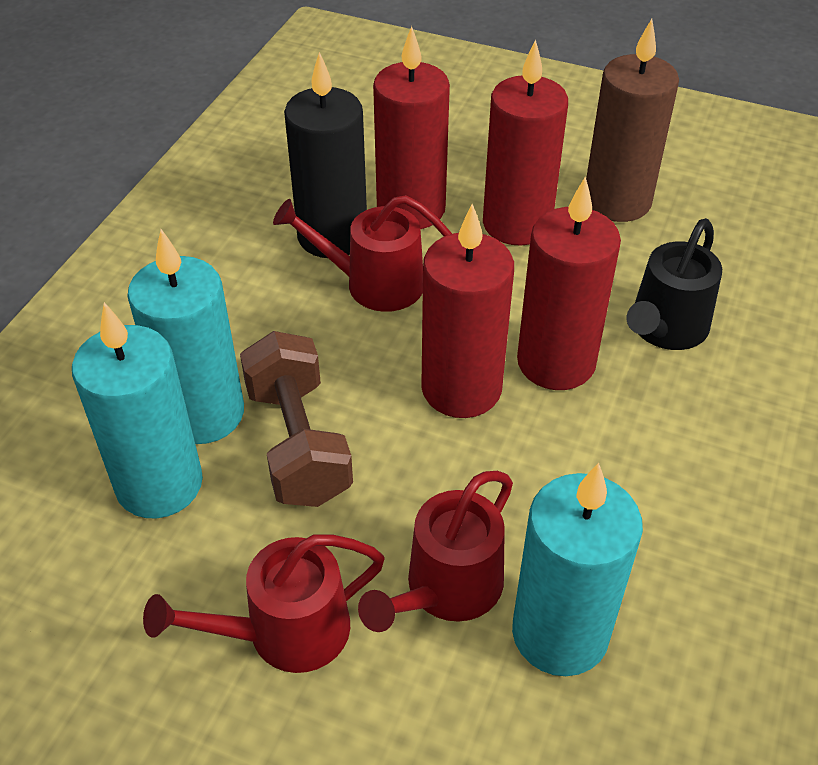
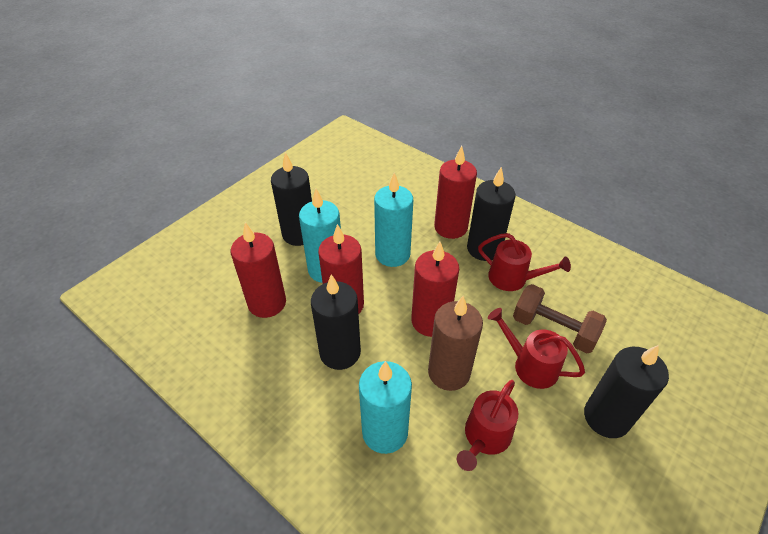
black candle: 1 -> 4
black watering can: 1 -> 0

